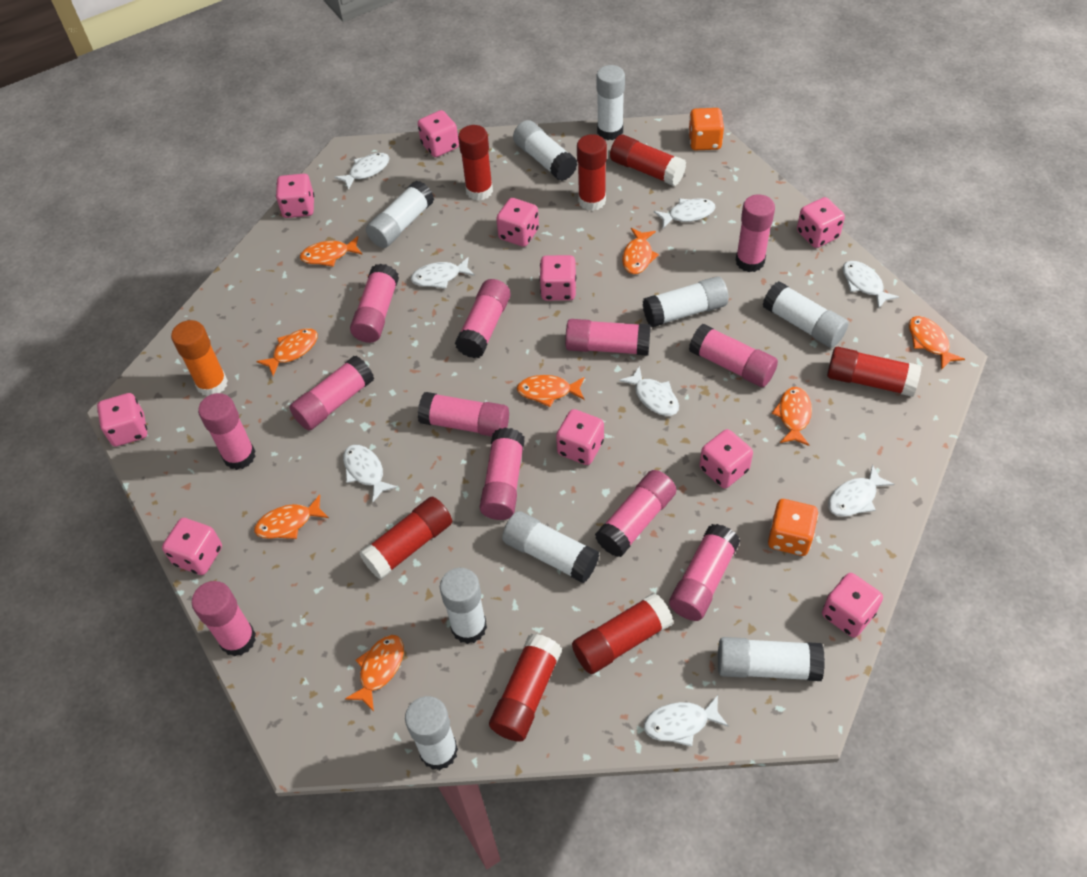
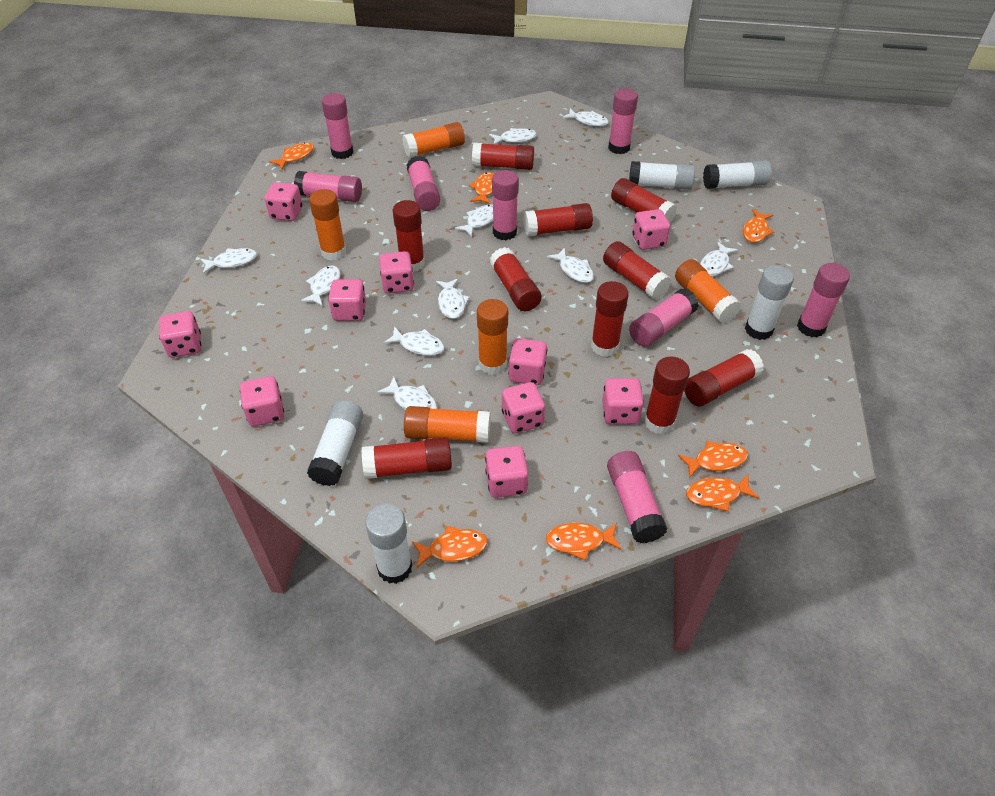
orange dice: 2 -> 0
orange fish: 8 -> 7
orange glue stick: 1 -> 5
pink glue stick: 12 -> 8
red glue stick: 7 -> 10
white fish: 8 -> 10
white glue stick: 9 -> 5

